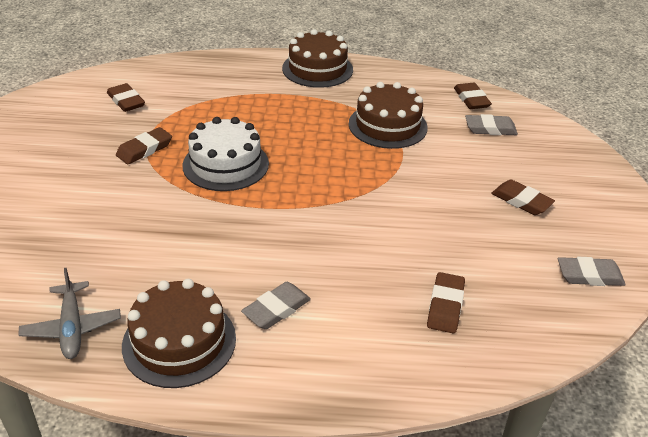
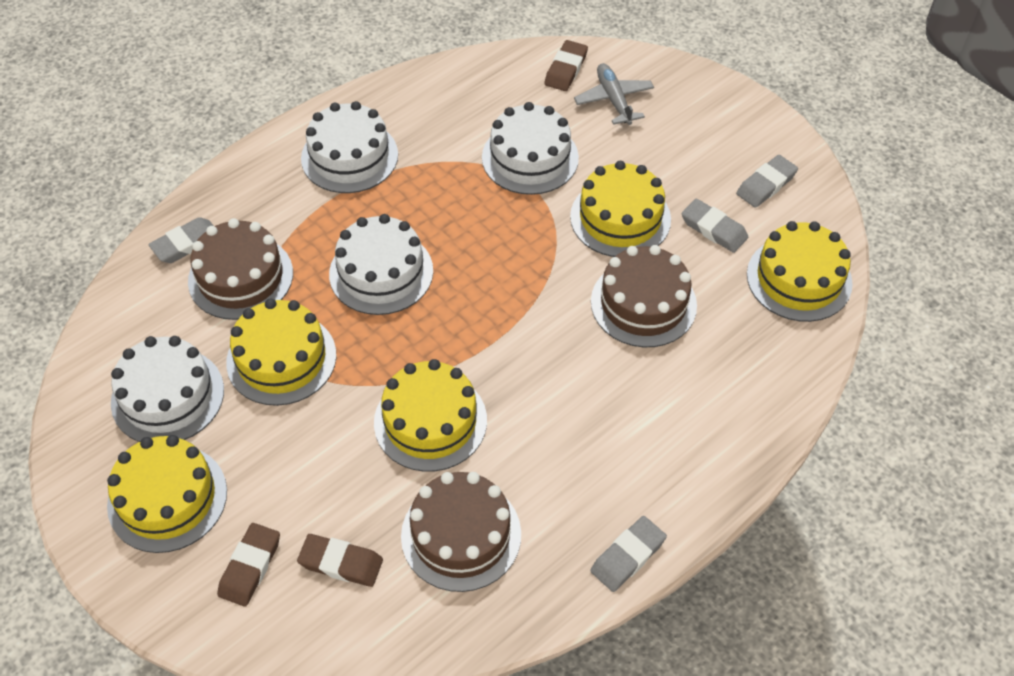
brown eraser: 5 -> 3
grey eraser: 3 -> 4
white cake: 1 -> 4
yellow cake: 0 -> 5

